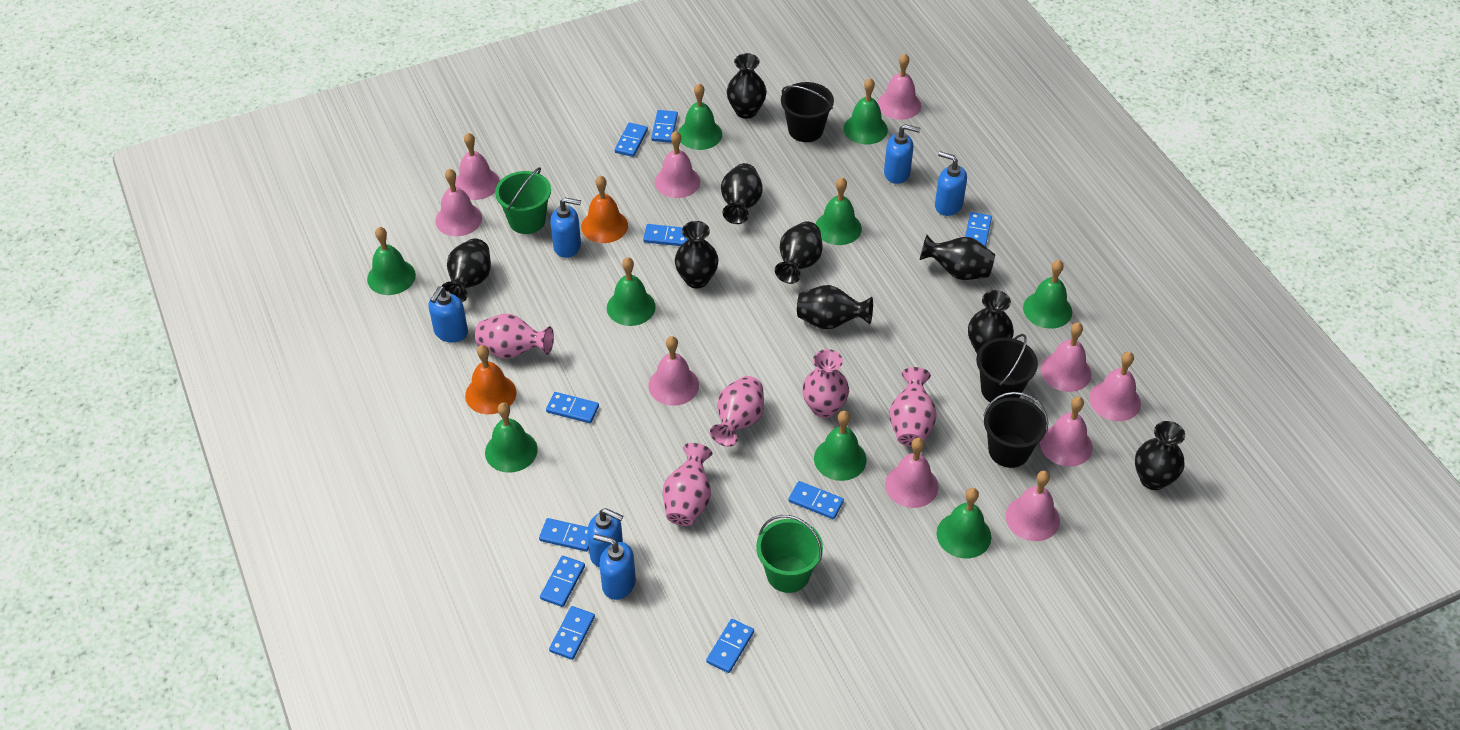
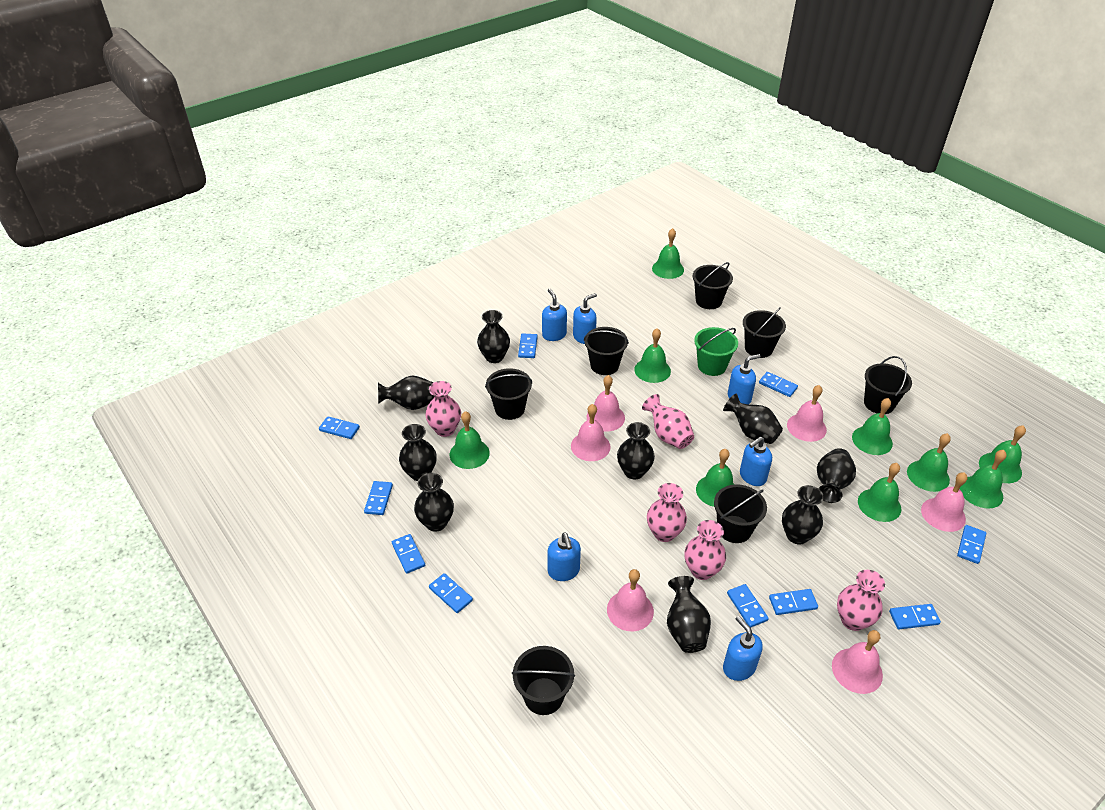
black bucket: 3 -> 7
green bucket: 2 -> 1
orange bell: 2 -> 0
pink bell: 10 -> 6

